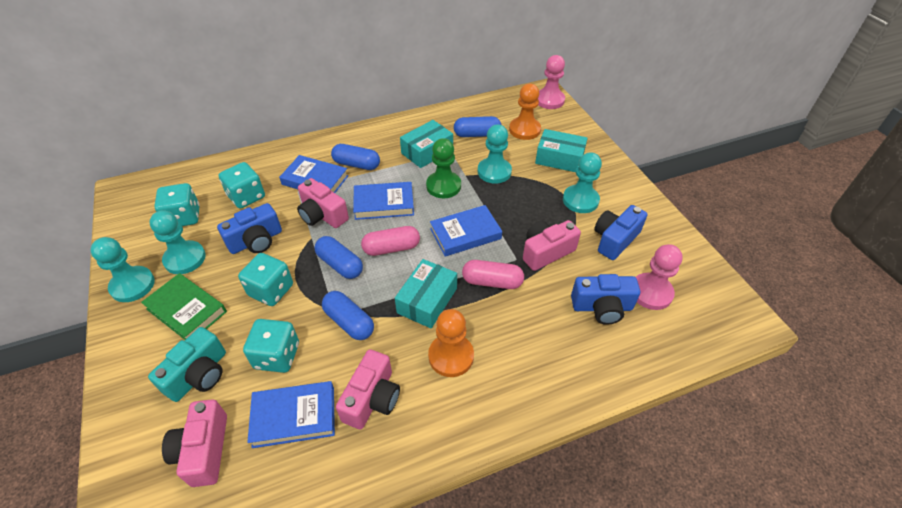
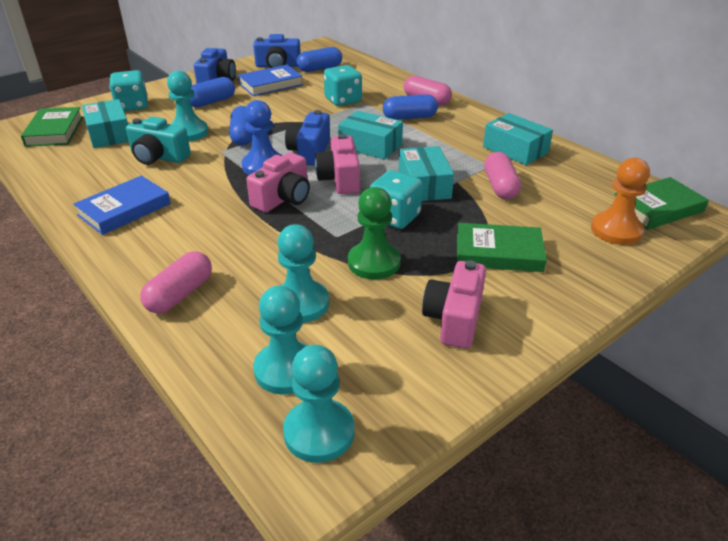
blue book: 4 -> 2
blue pawn: 0 -> 1
green book: 1 -> 3
orange pawn: 2 -> 1
pink camera: 4 -> 3
pink capsule: 2 -> 3
pink pawn: 2 -> 0
turquoise box: 3 -> 4
turquoise dice: 4 -> 3

